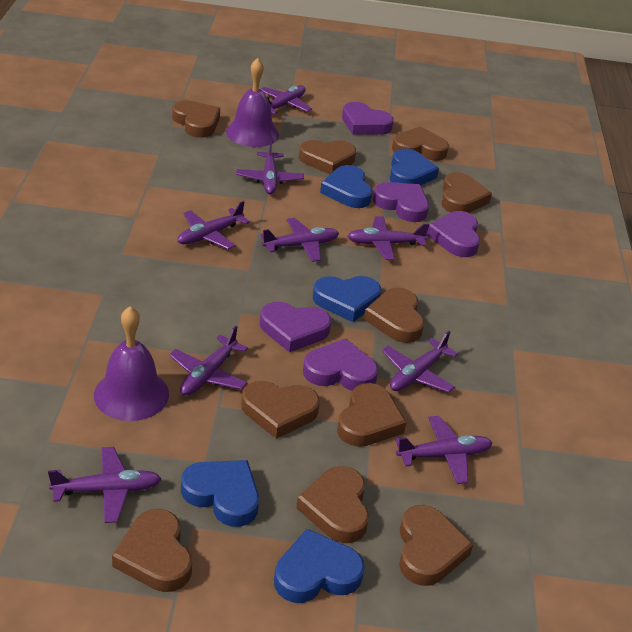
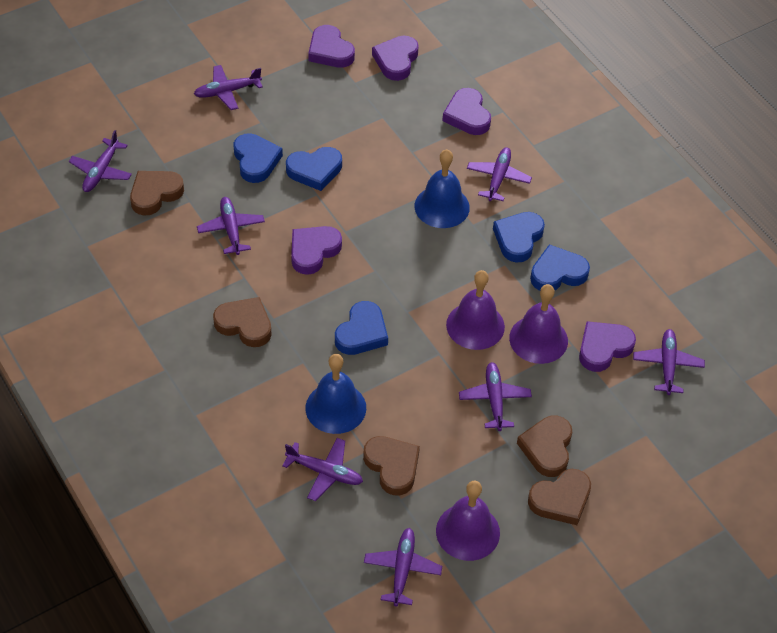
blue bell: 0 -> 2
brown heart: 10 -> 5
purple bell: 2 -> 3
purple plane: 9 -> 8

